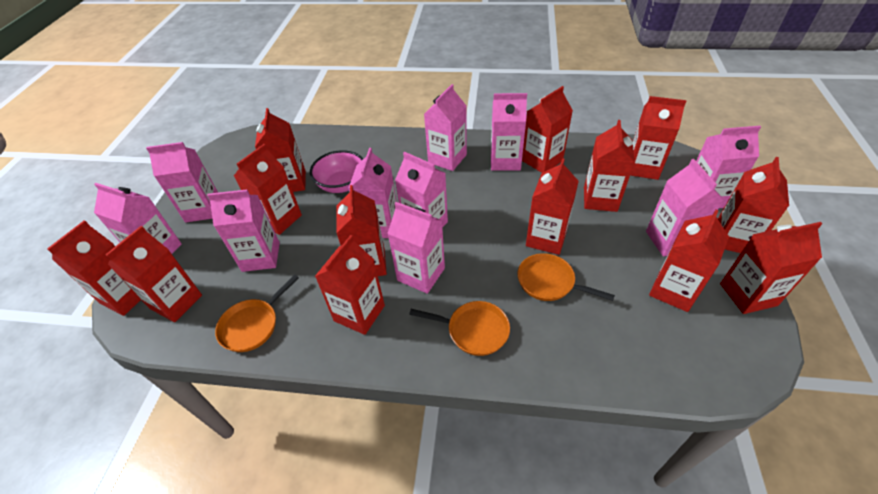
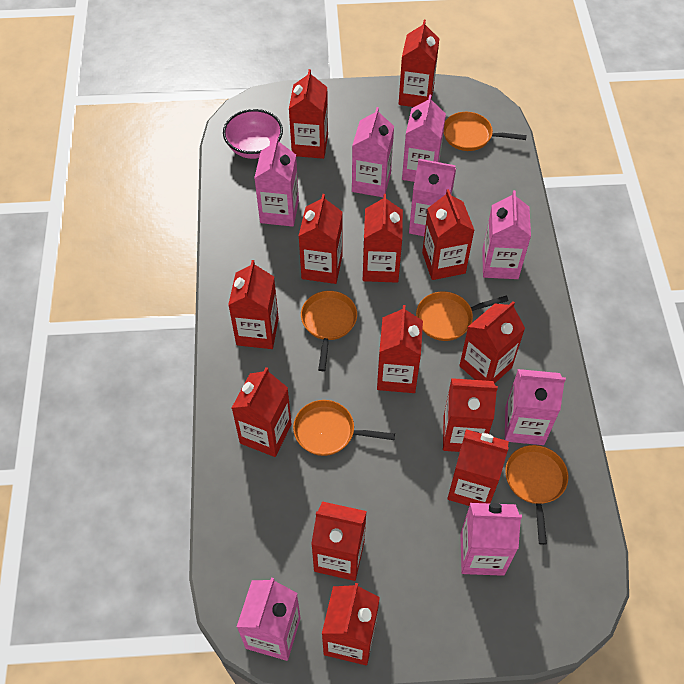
orange pan: 3 -> 5
pink carton: 10 -> 8

